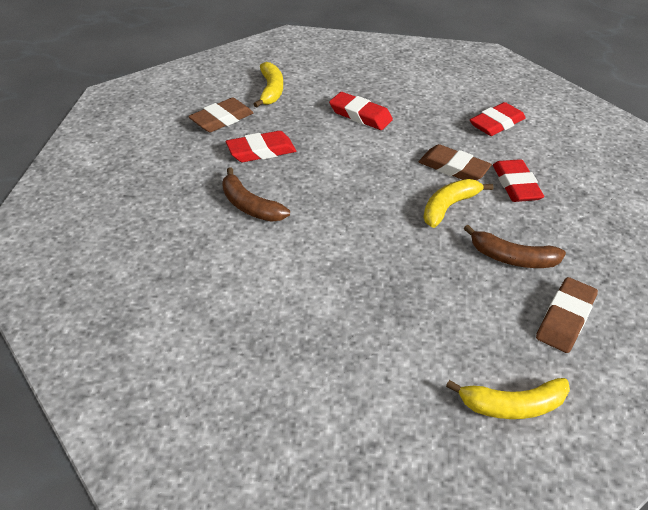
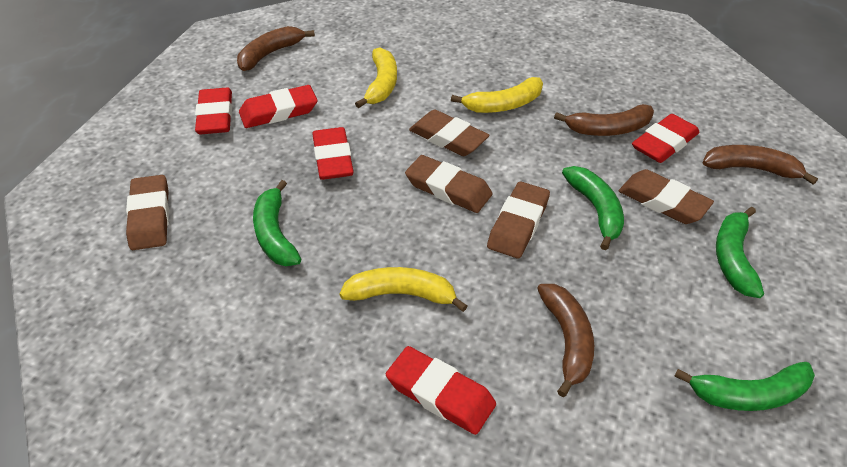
brown banana: 2 -> 4
brown eraser: 3 -> 5
green banana: 0 -> 4
red eraser: 4 -> 5

